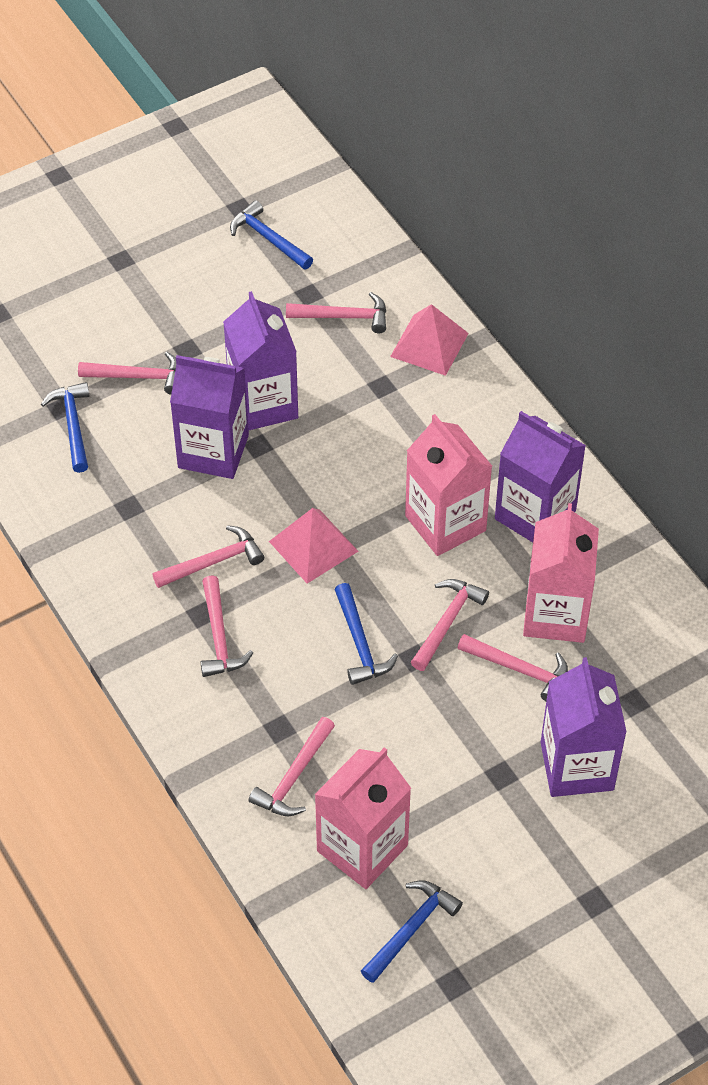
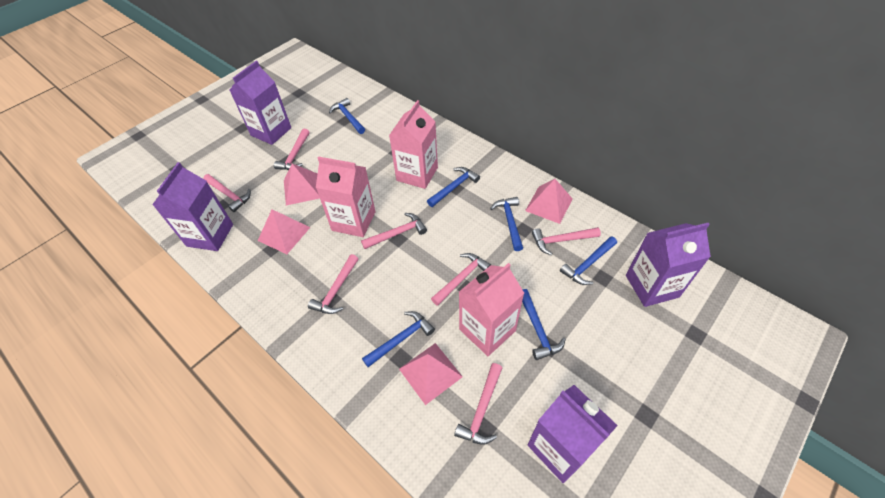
blue hammer: 4 -> 6
pink pyramid: 2 -> 4

